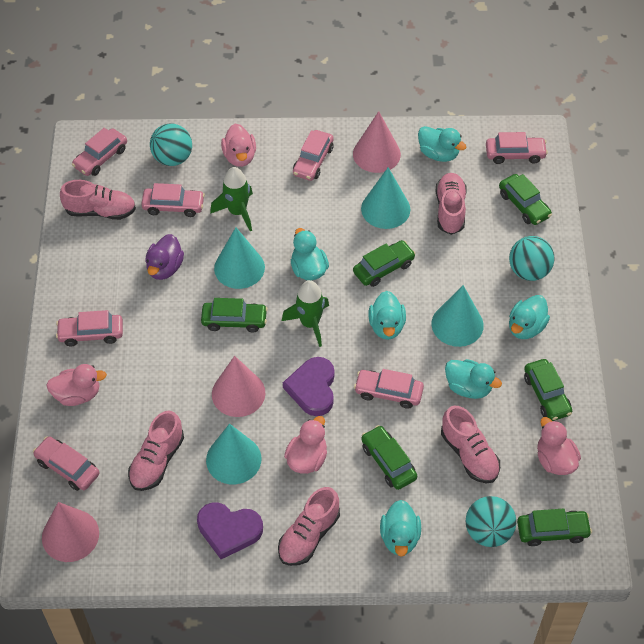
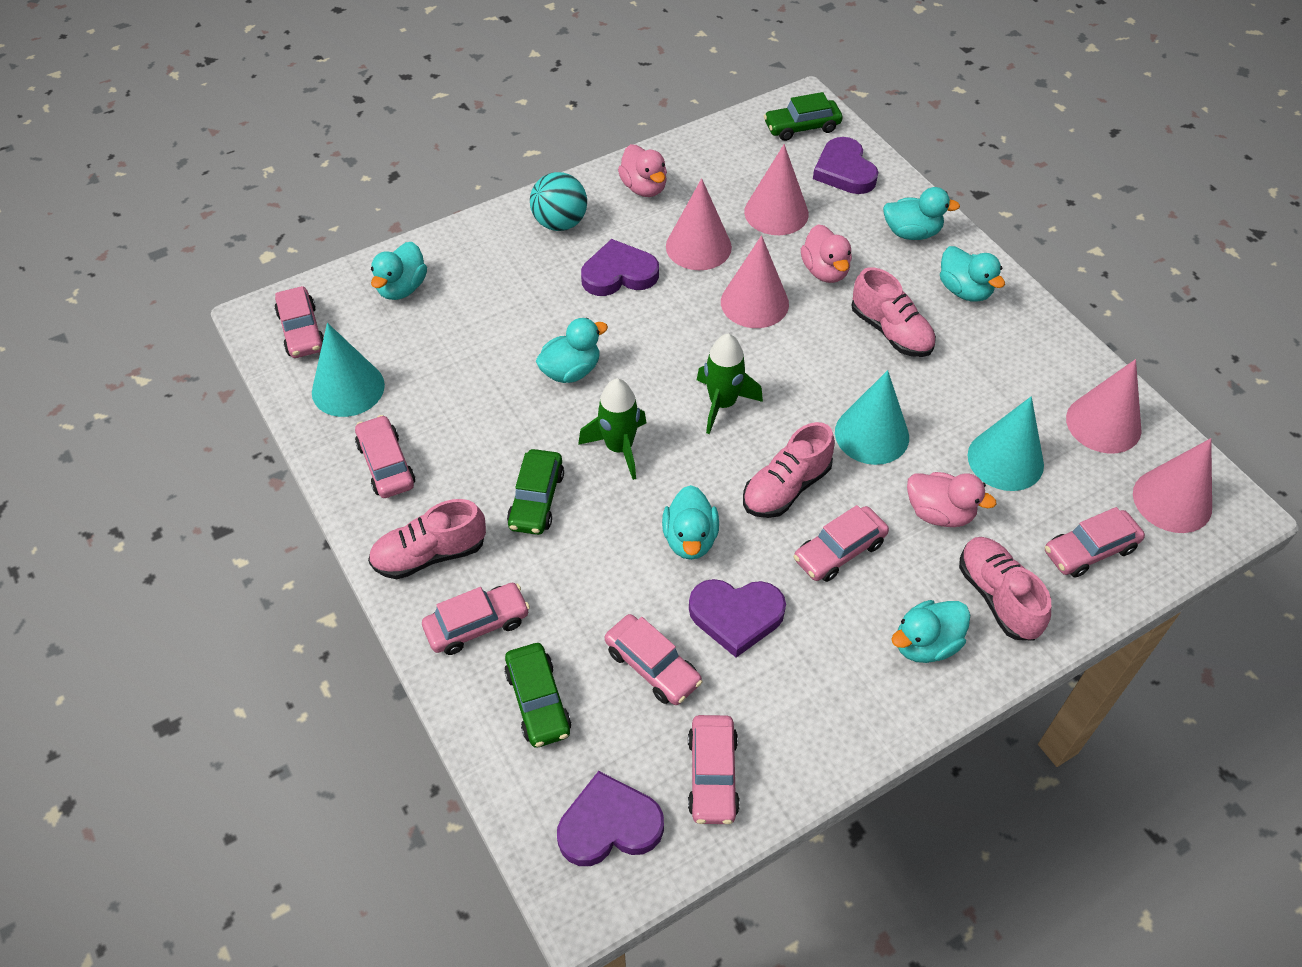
green car: 6 -> 3
pink cone: 3 -> 5
pink duck: 4 -> 3
pink shoe: 5 -> 4
purple duck: 1 -> 0
purple heart: 2 -> 4
turquoise ball: 3 -> 1
turquoise cone: 4 -> 3

